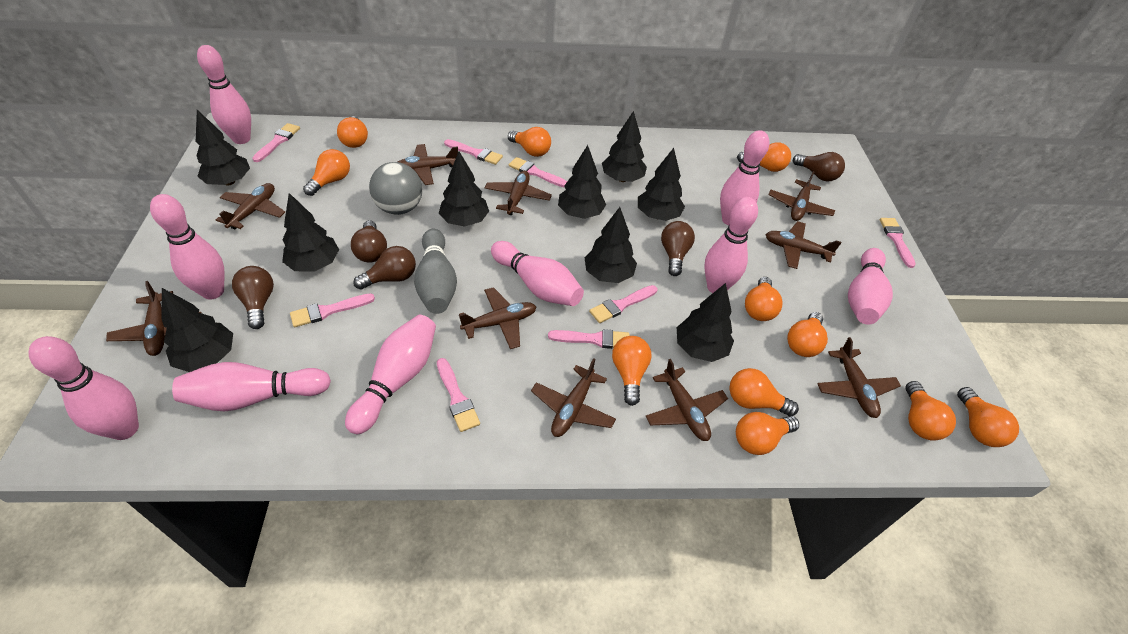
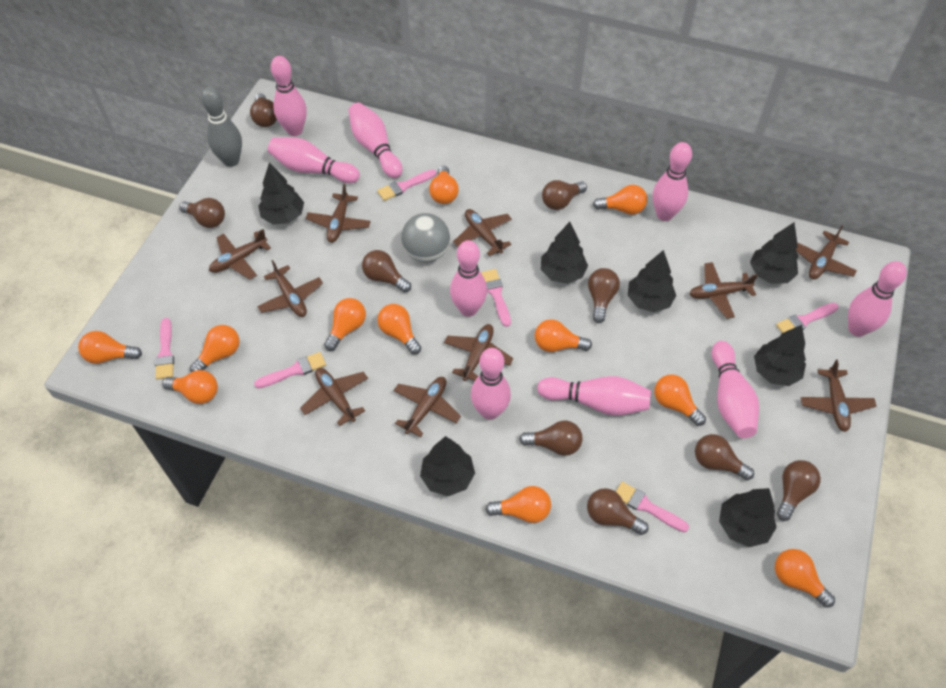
black tree: 9 -> 7
brown light bulb: 5 -> 9
pink brush: 8 -> 6

